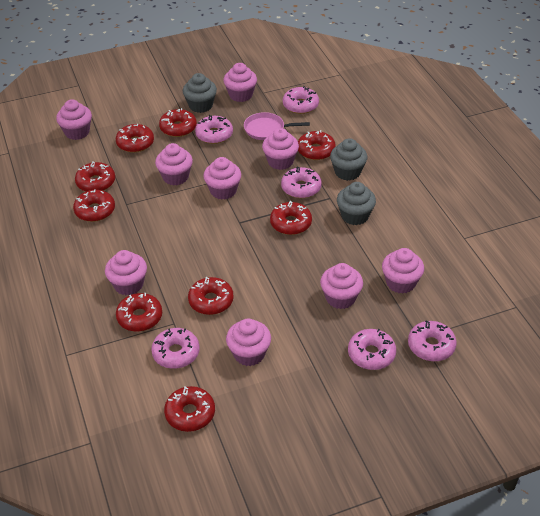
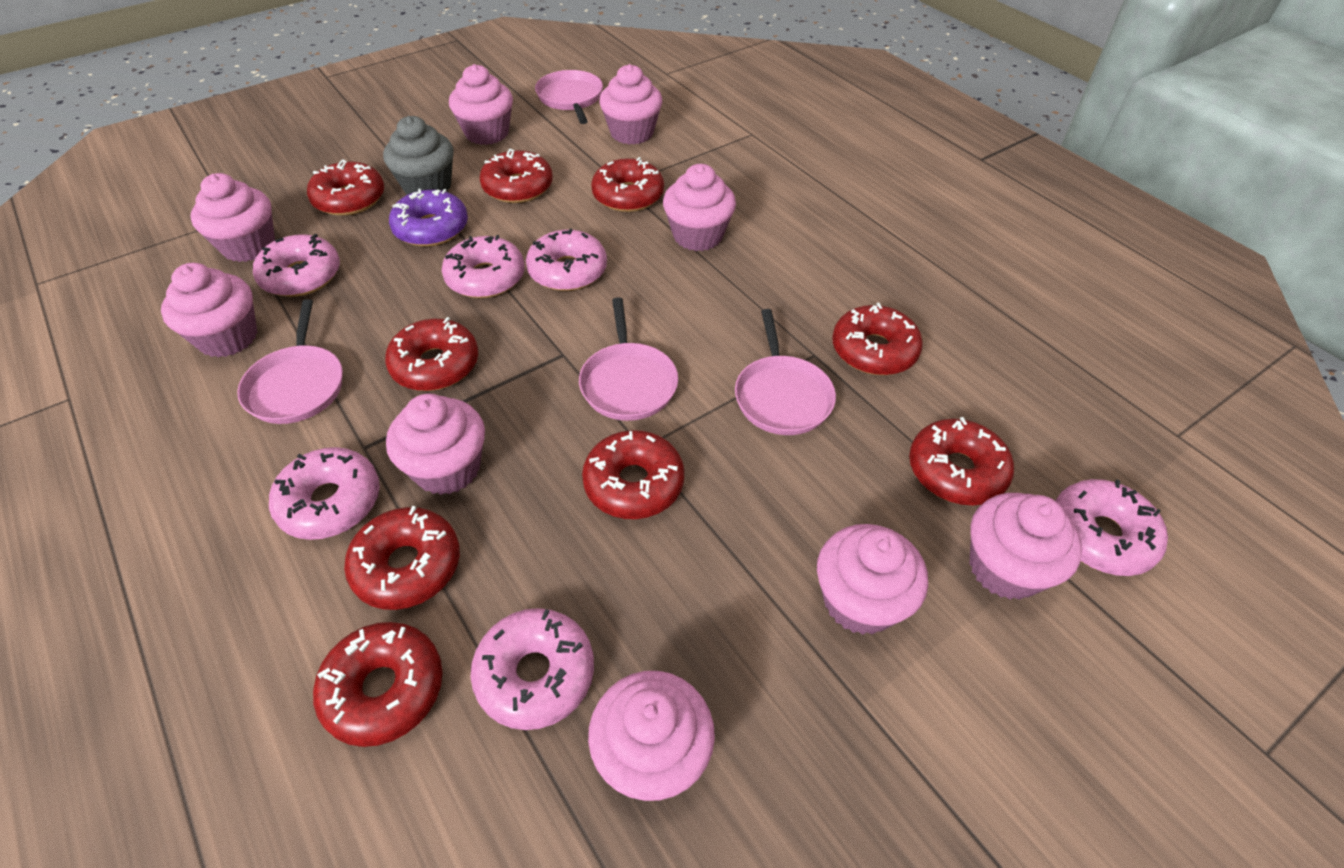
grey cupcake: 3 -> 1
pink pan: 1 -> 4
purple donut: 0 -> 1

